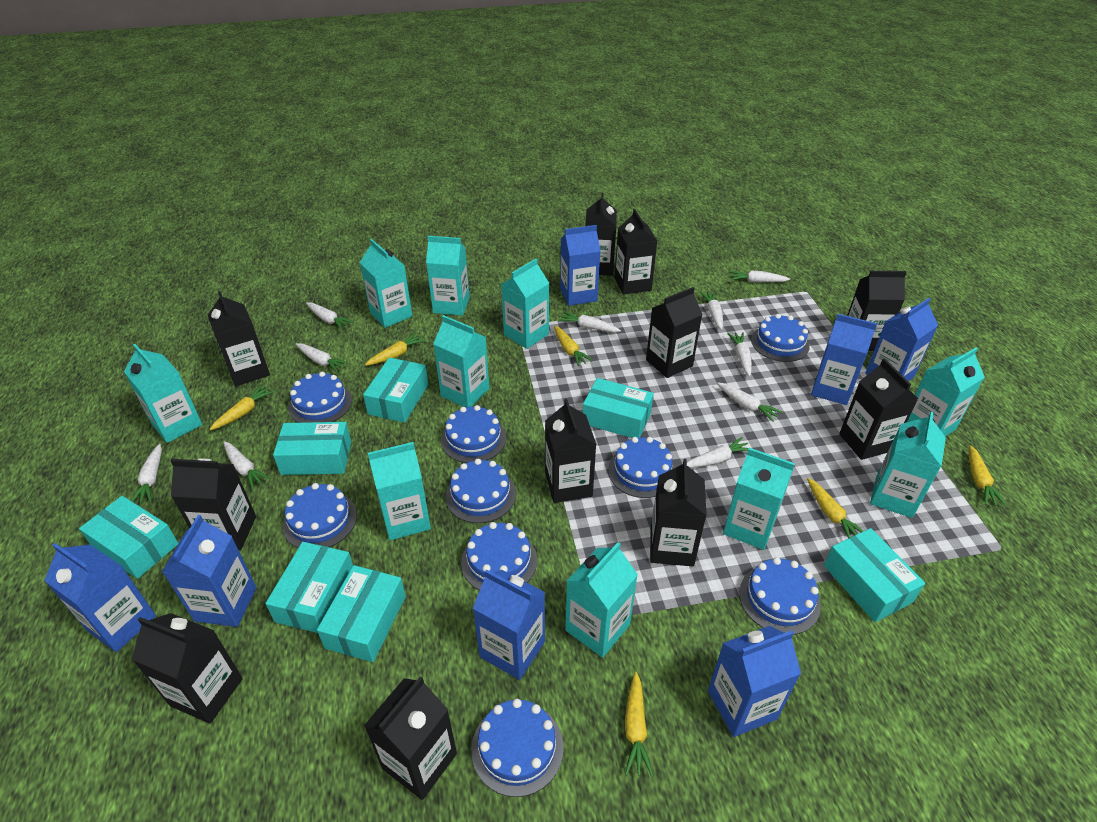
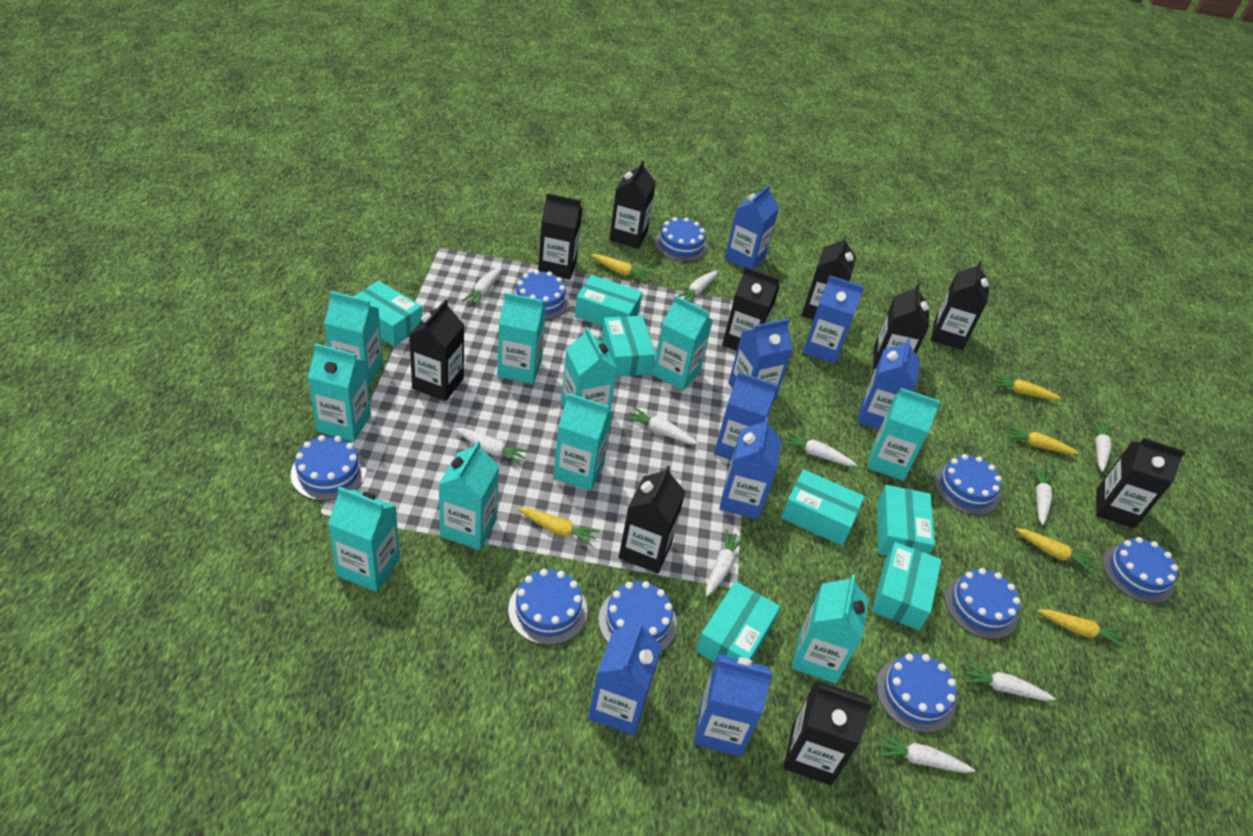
black carton: 11 -> 10
blue carton: 7 -> 8

